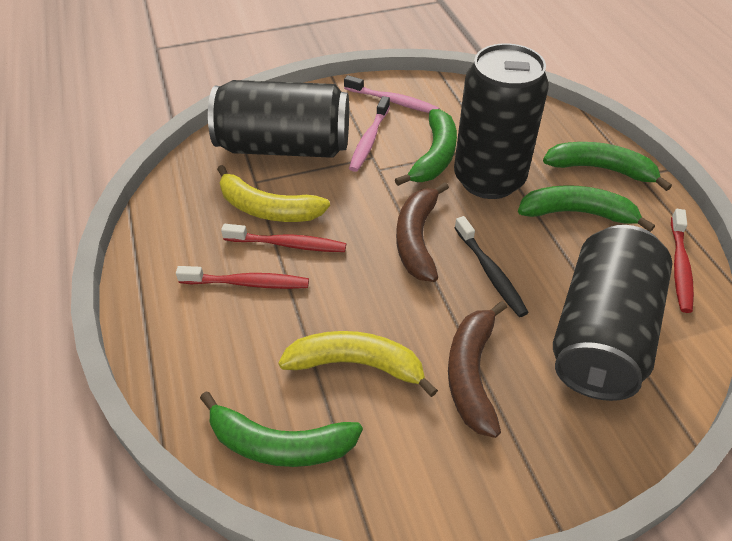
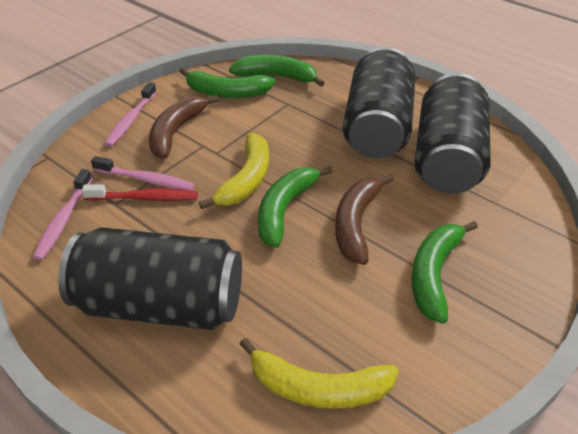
black toothbrush: 1 -> 0
pink toothbrush: 2 -> 3
red toothbrush: 3 -> 1

